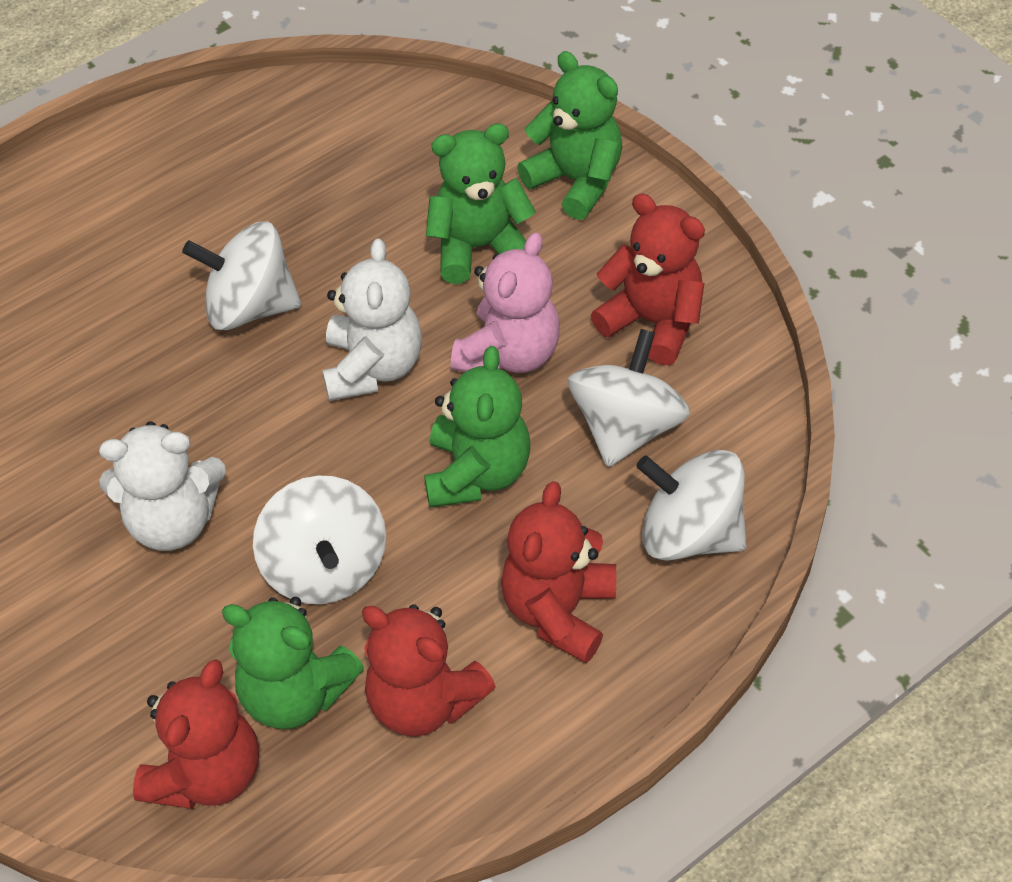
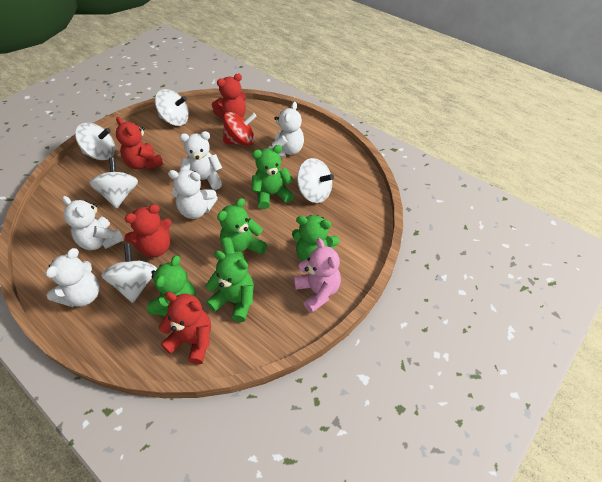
green teddy bear: 4 -> 5
red spinning top: 0 -> 1
white spinning top: 4 -> 5
white teddy bear: 2 -> 5

